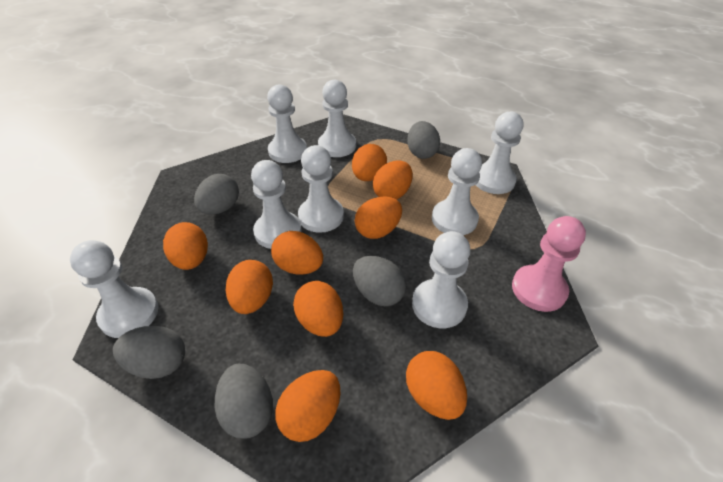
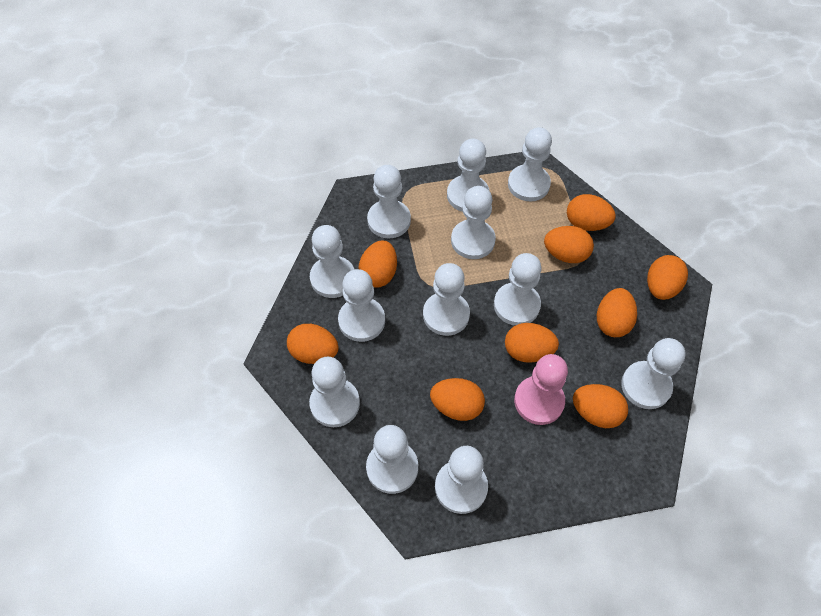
grey egg: 5 -> 0
white pawn: 8 -> 12

